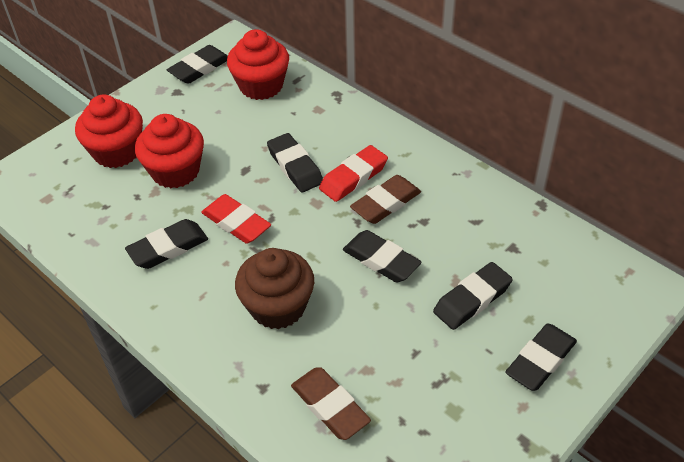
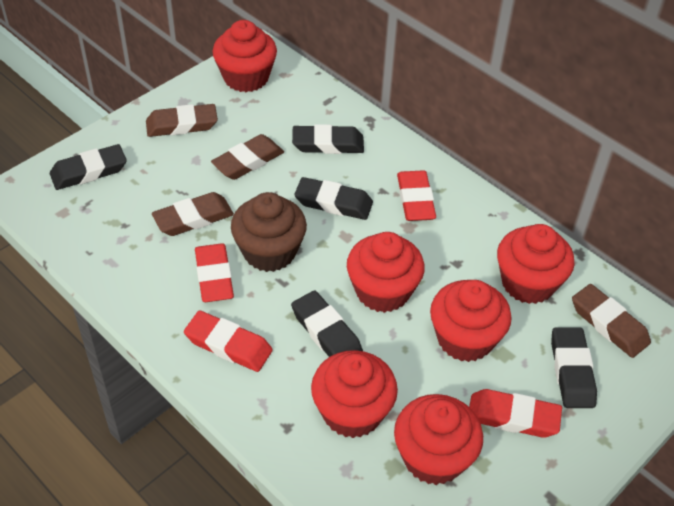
black eraser: 6 -> 5
brown eraser: 2 -> 4
red cupcake: 3 -> 6
red eraser: 2 -> 4

